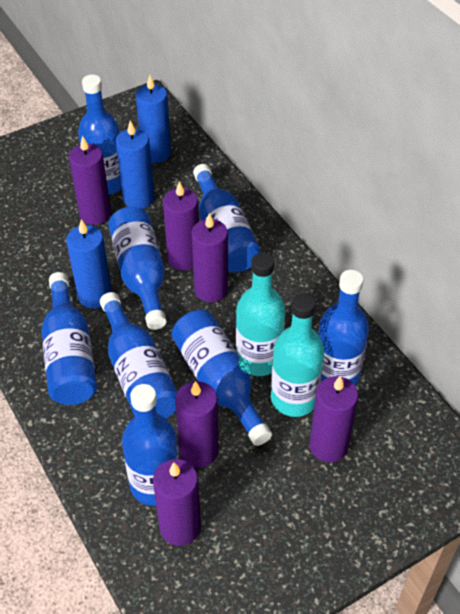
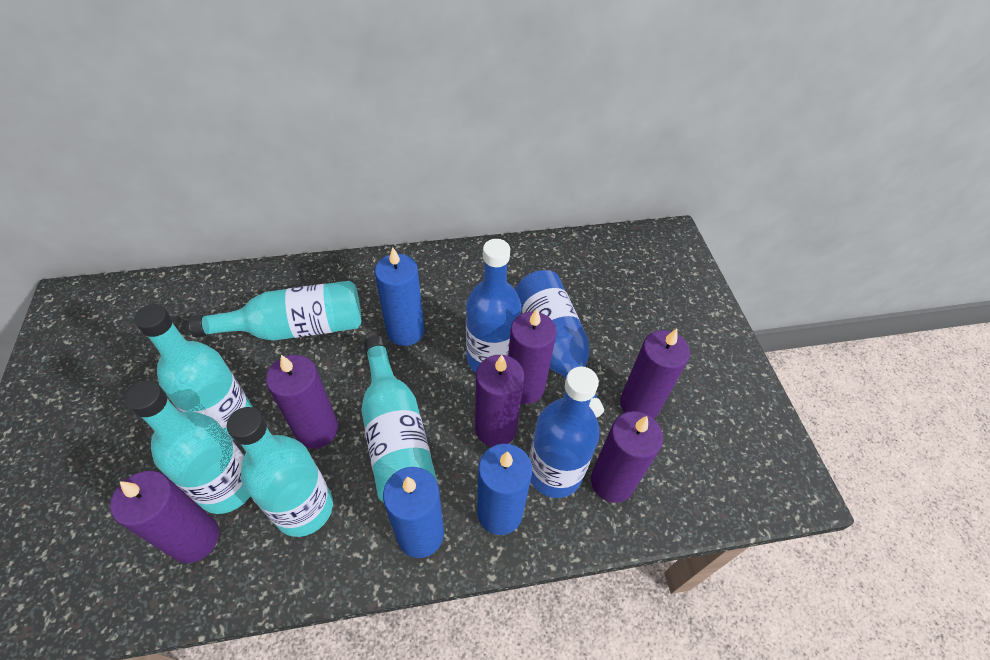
blue bottle: 8 -> 3
turquoise bottle: 2 -> 5

